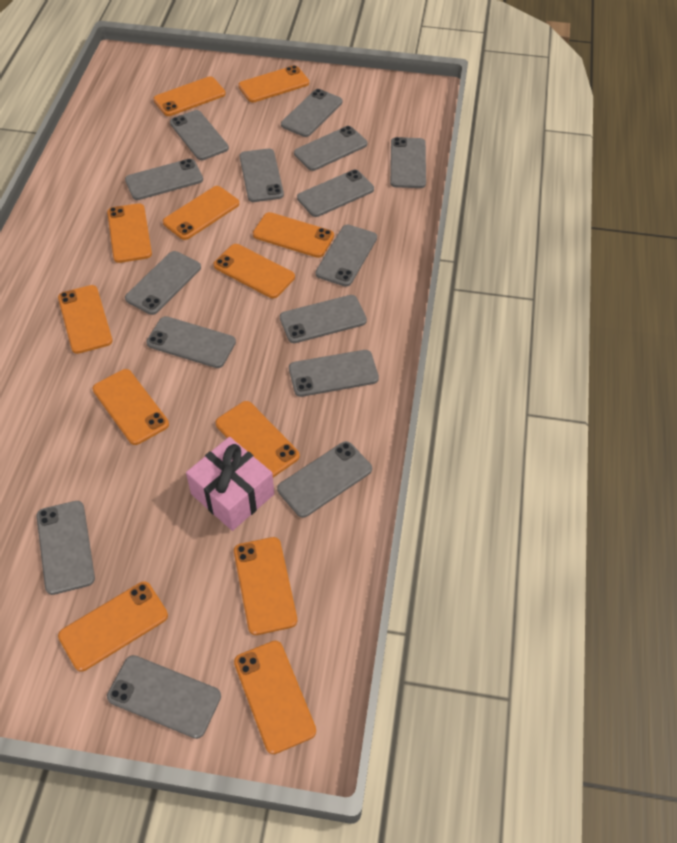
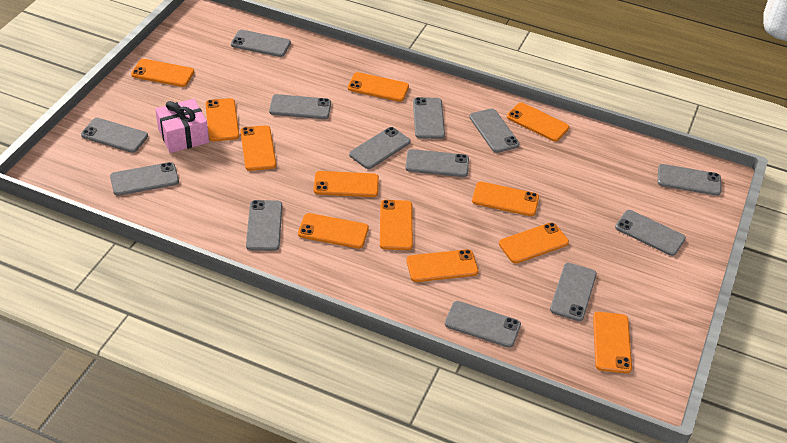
grey phone: 15 -> 13

